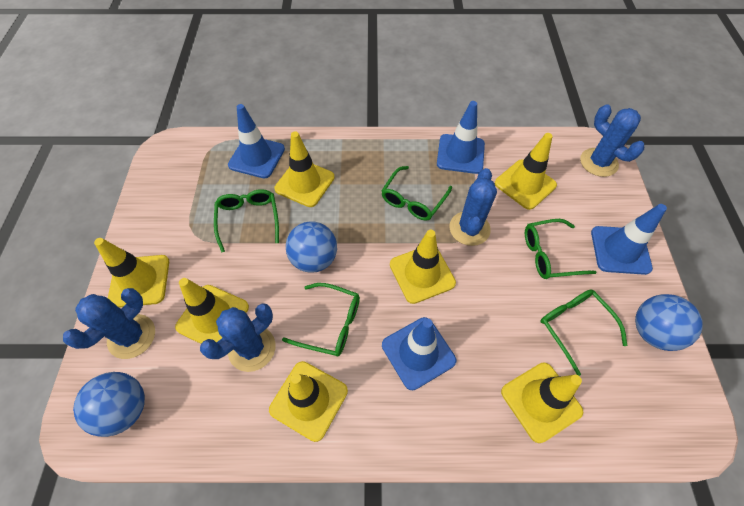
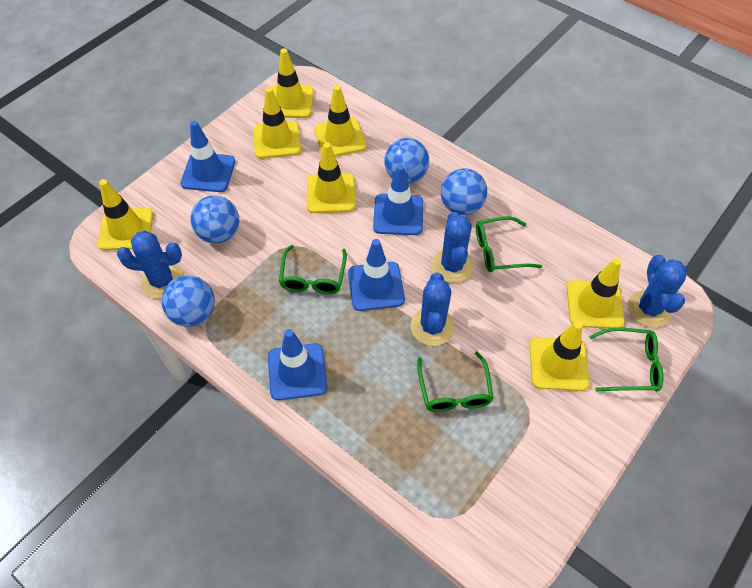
blue ball: 3 -> 4
green glasses: 5 -> 4

